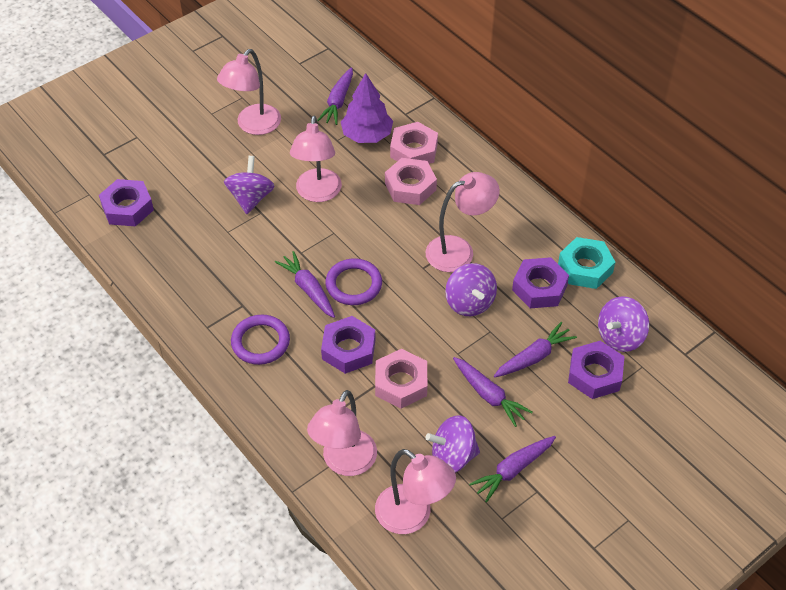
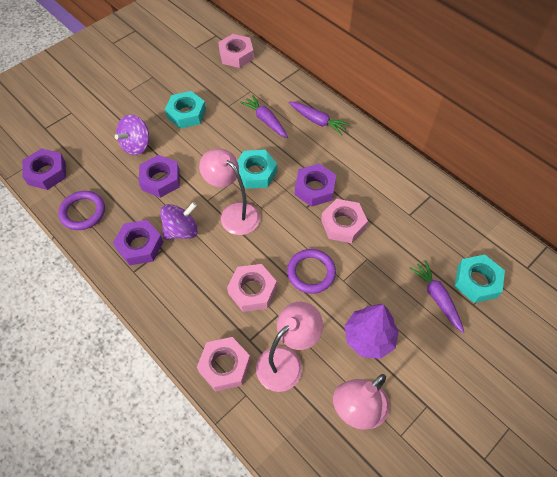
pink lamp: 5 -> 3
pink nut: 3 -> 4
purple carrot: 5 -> 3
purple spinning top: 4 -> 2
turquoise nut: 1 -> 3

